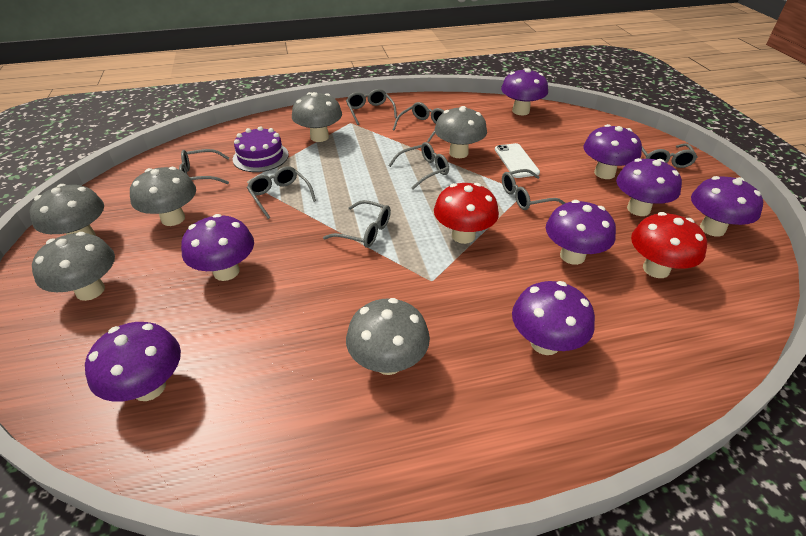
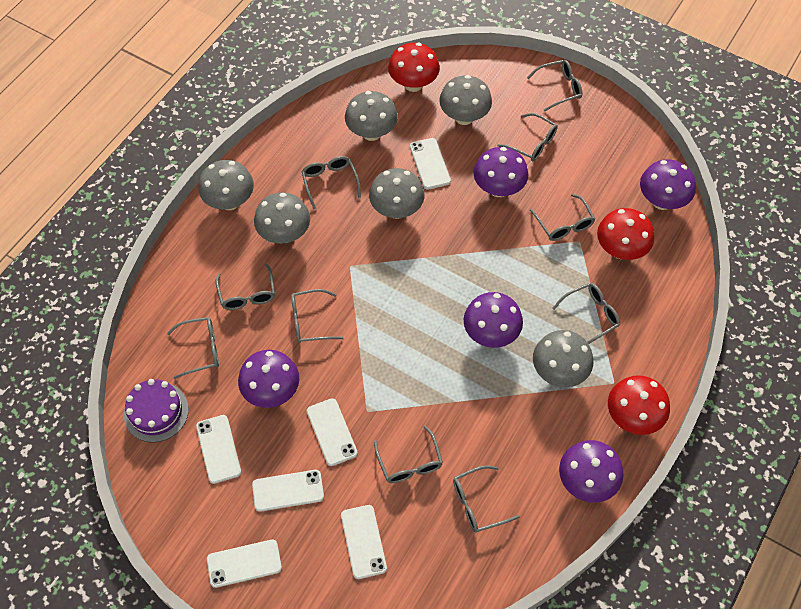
grey glasses: 8 -> 10
purple mushroom: 8 -> 5
red mushroom: 2 -> 3
white phone: 1 -> 6

